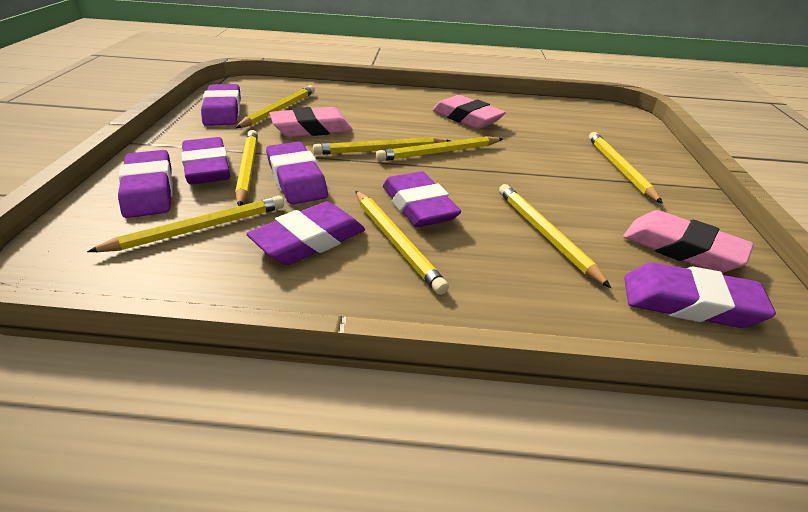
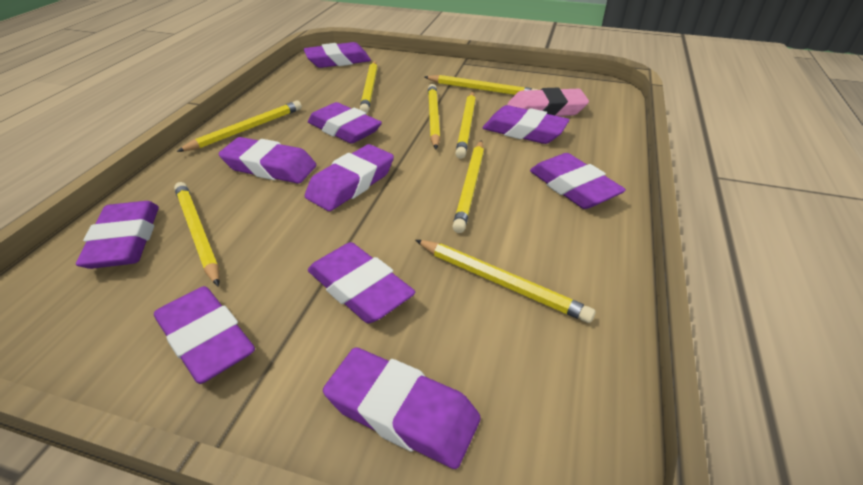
pink eraser: 3 -> 1
purple eraser: 7 -> 10

